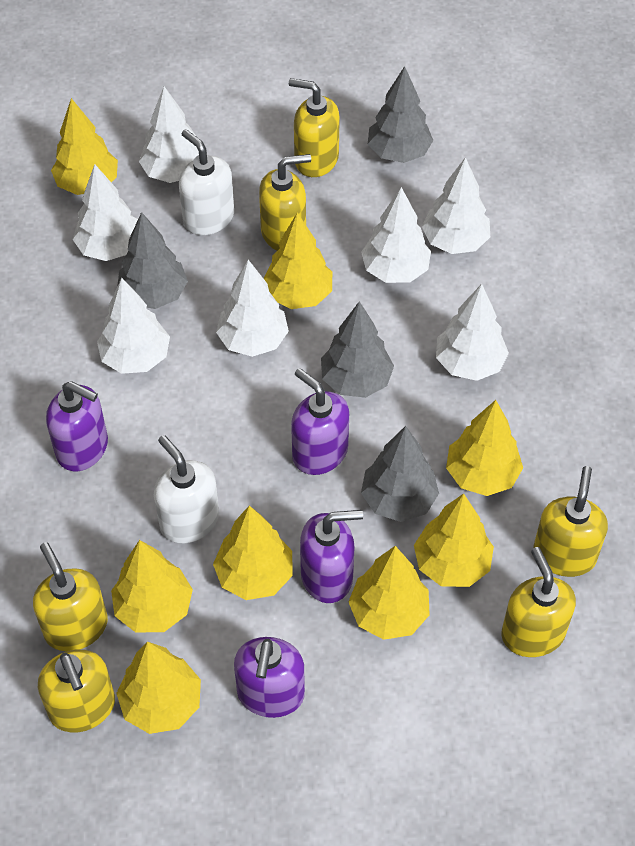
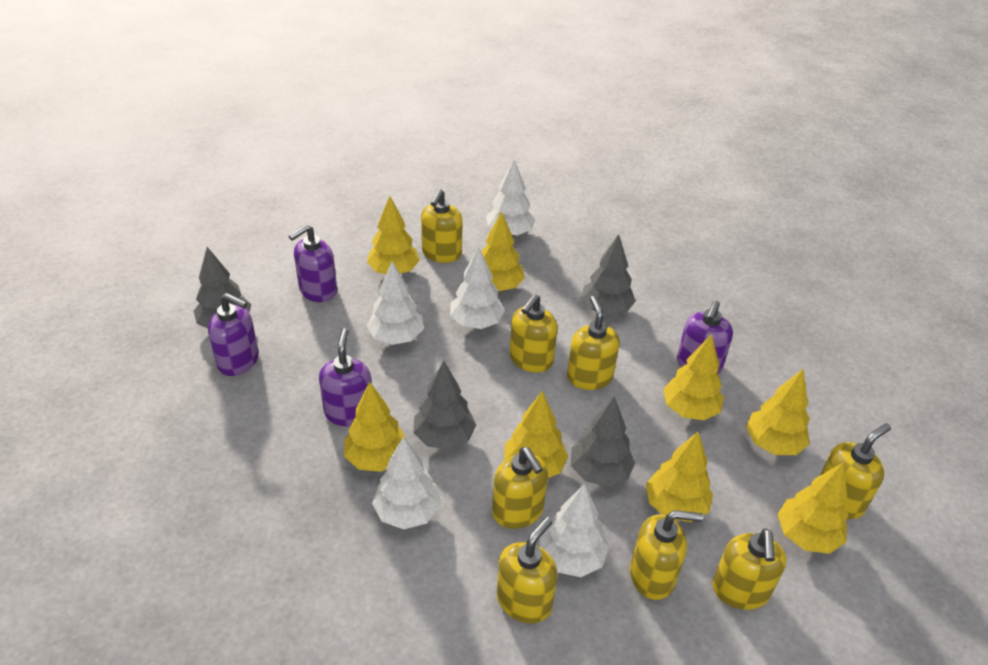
white soap dispenser: 2 -> 0
white tree: 7 -> 5
yellow soap dispenser: 6 -> 8

